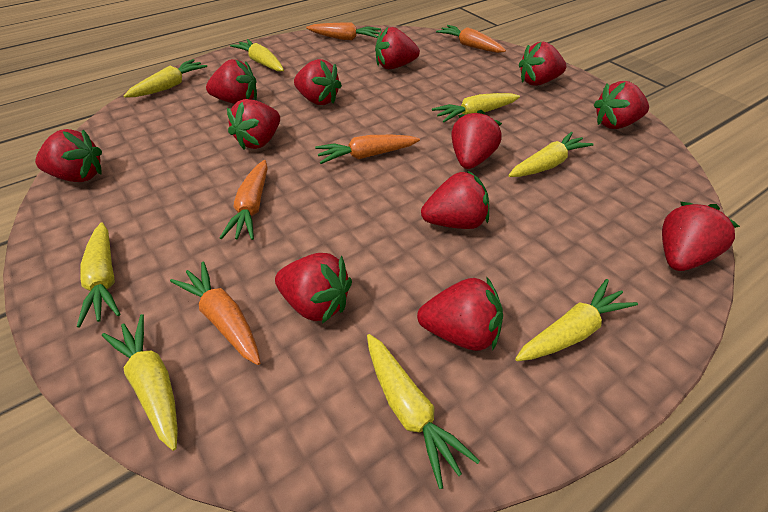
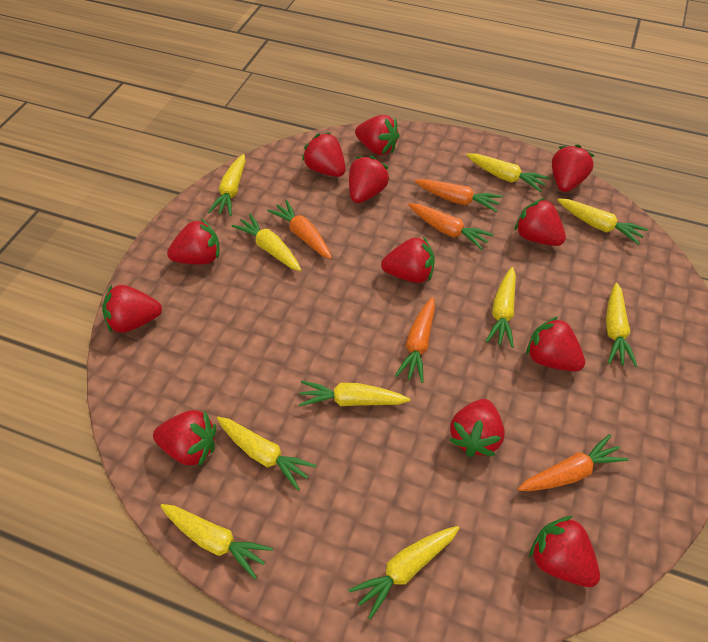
yellow carrot: 8 -> 10

